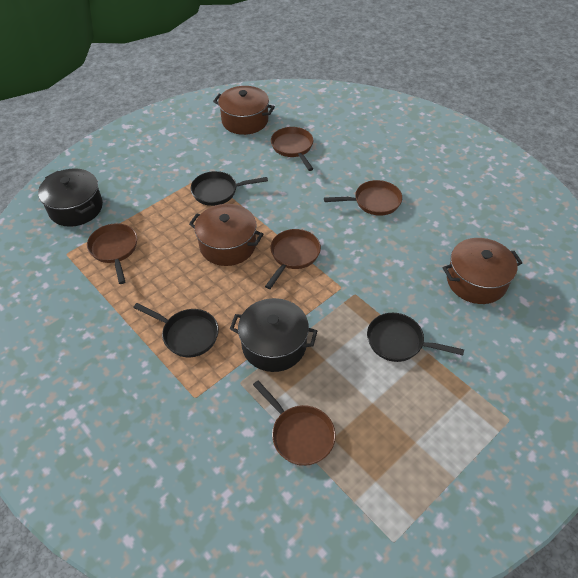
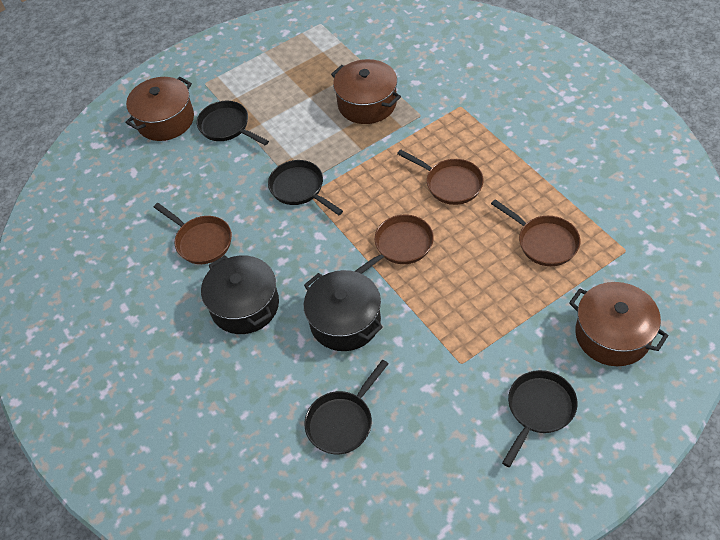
black pan: 3 -> 4
brown pan: 5 -> 4

